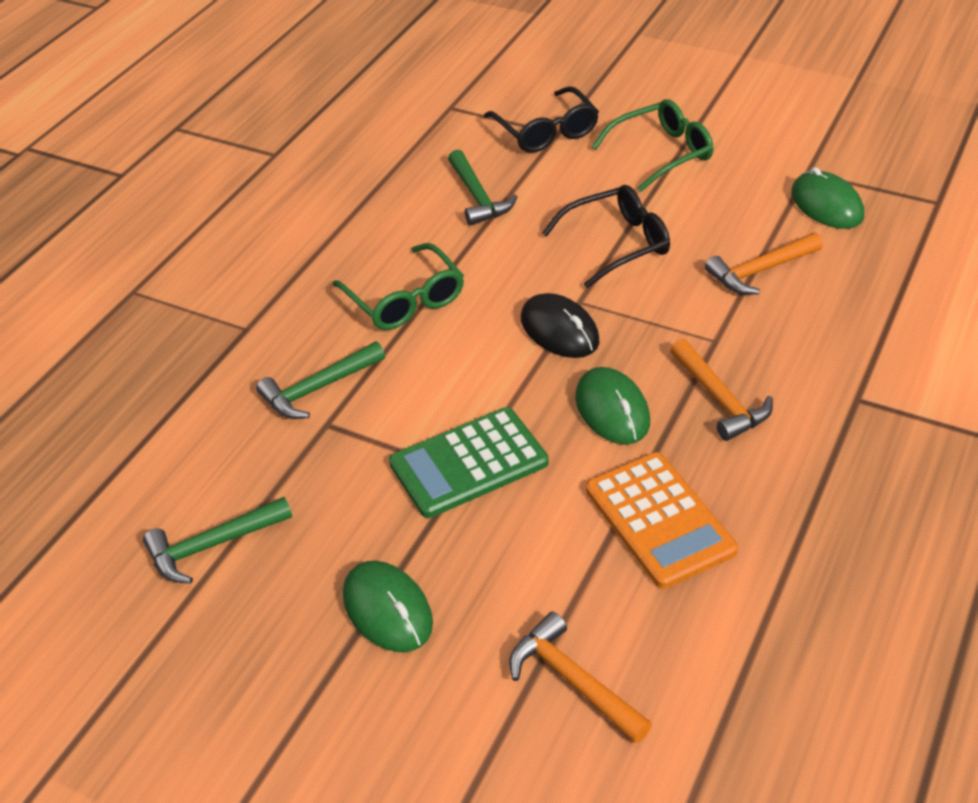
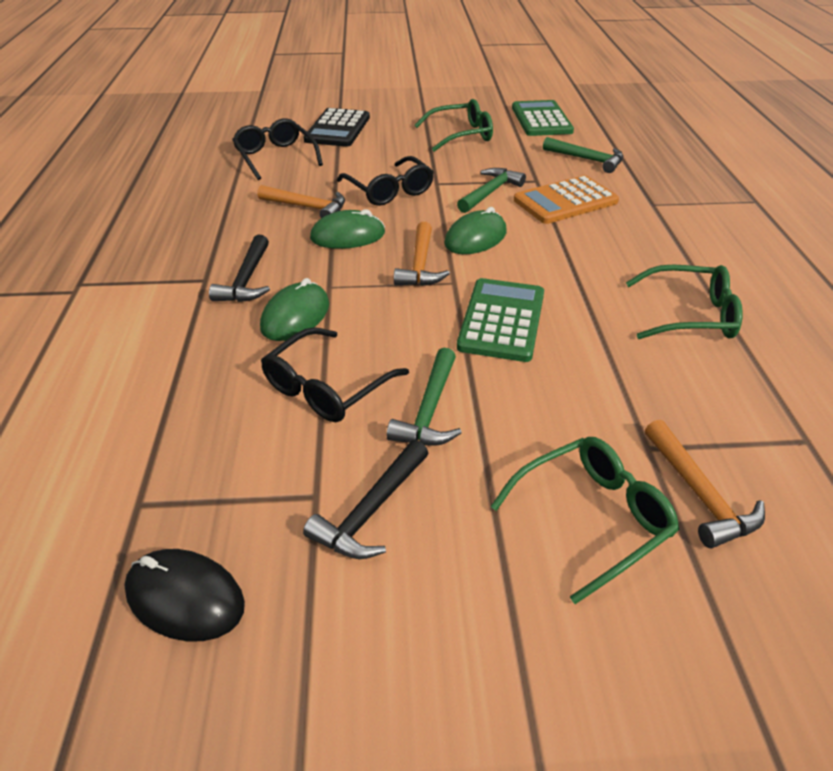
black calculator: 0 -> 1
black glasses: 2 -> 3
black hammer: 0 -> 2
green calculator: 1 -> 2
green glasses: 2 -> 3

